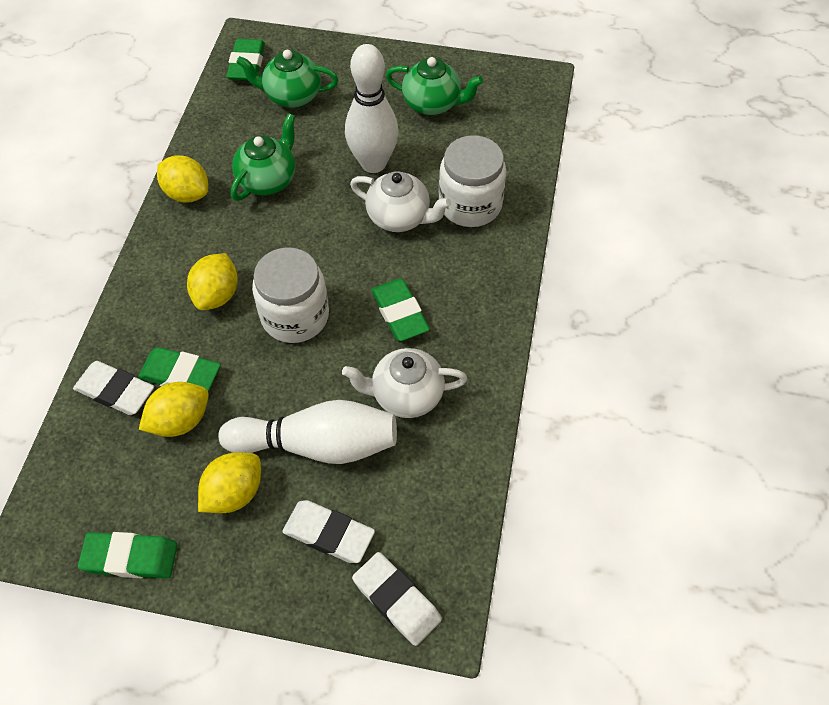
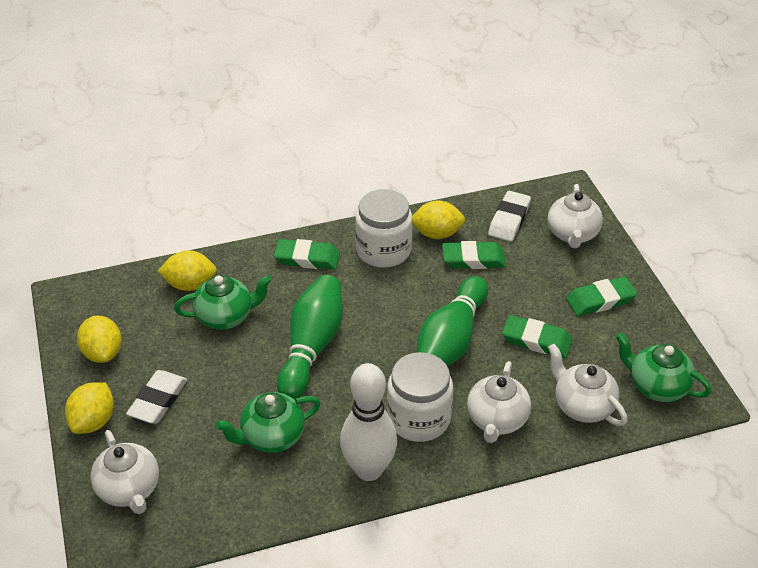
green bowling pin: 0 -> 2
white bowling pin: 2 -> 1
white eraser: 3 -> 2
white teapot: 2 -> 4

